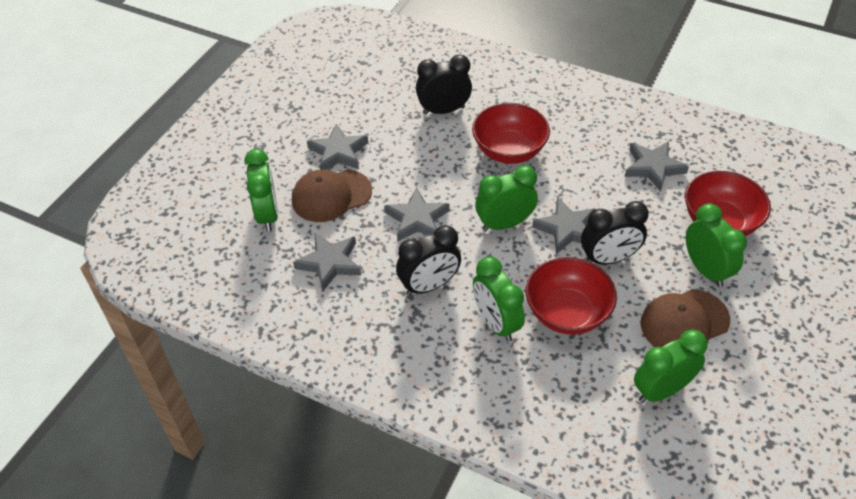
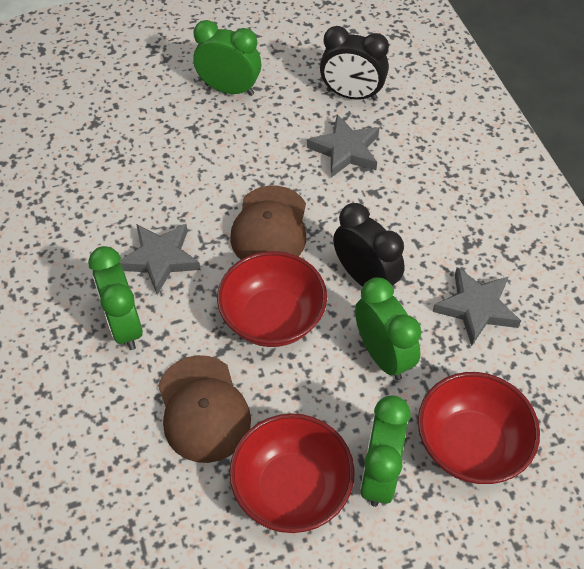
black clock: 3 -> 2
green clock: 5 -> 4
grey star: 5 -> 3

